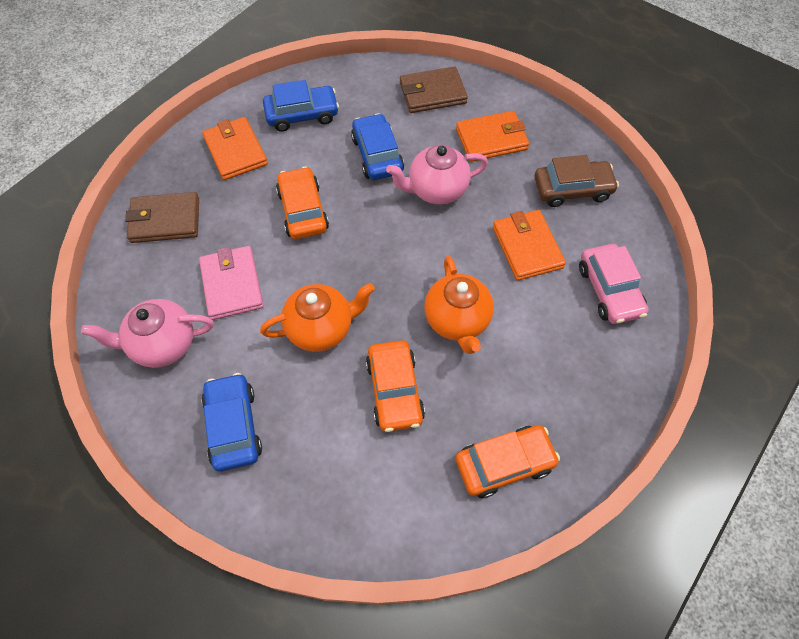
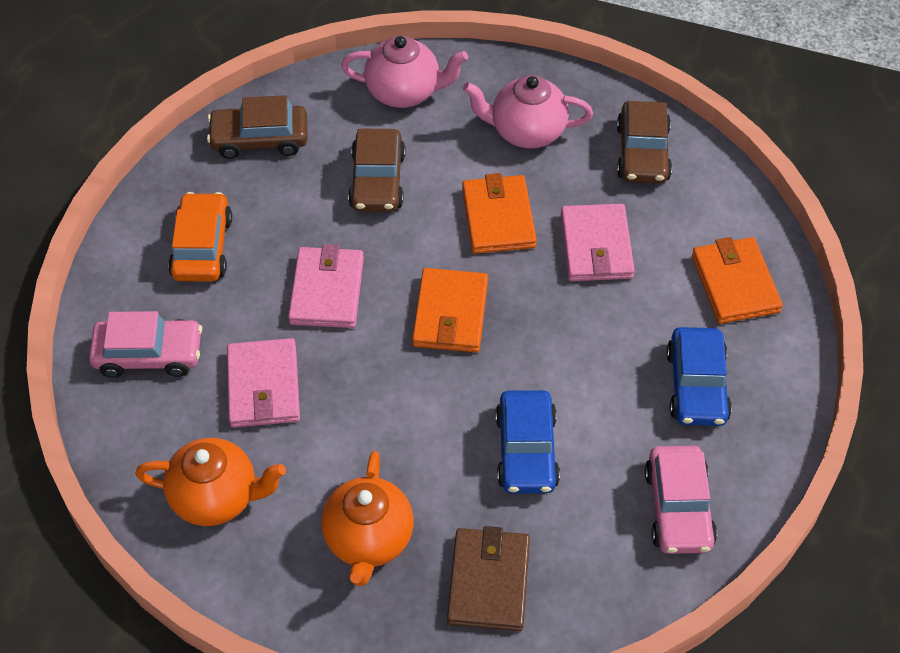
blue car: 3 -> 2
brown car: 1 -> 3
brown wallet: 2 -> 1
orange car: 3 -> 1
pink car: 1 -> 2
pink wallet: 1 -> 3

